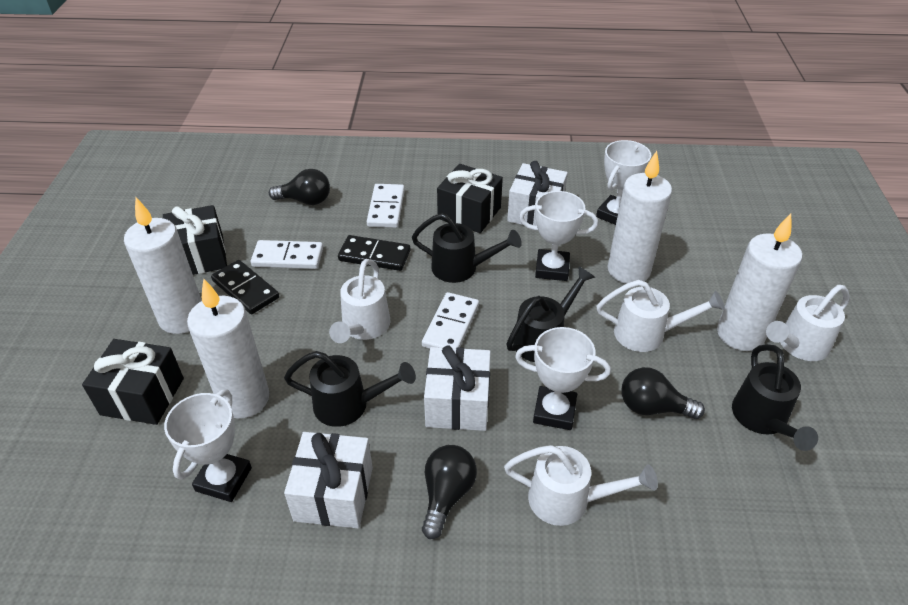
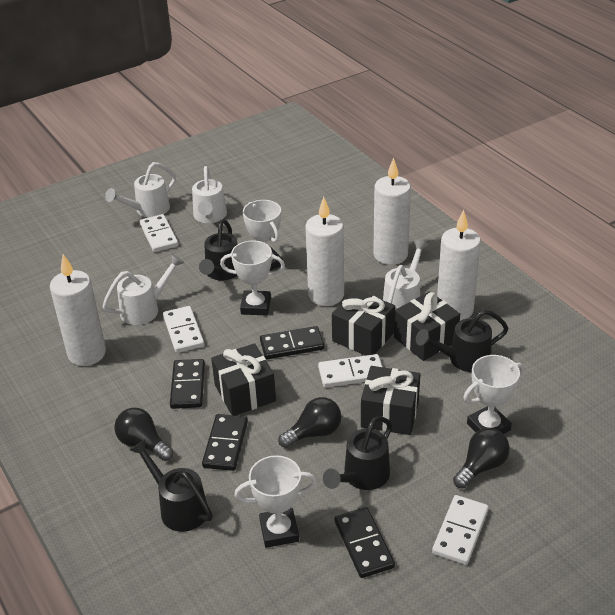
black domino: 2 -> 4
black gift: 3 -> 4
white domino: 3 -> 4
white gift: 3 -> 0

